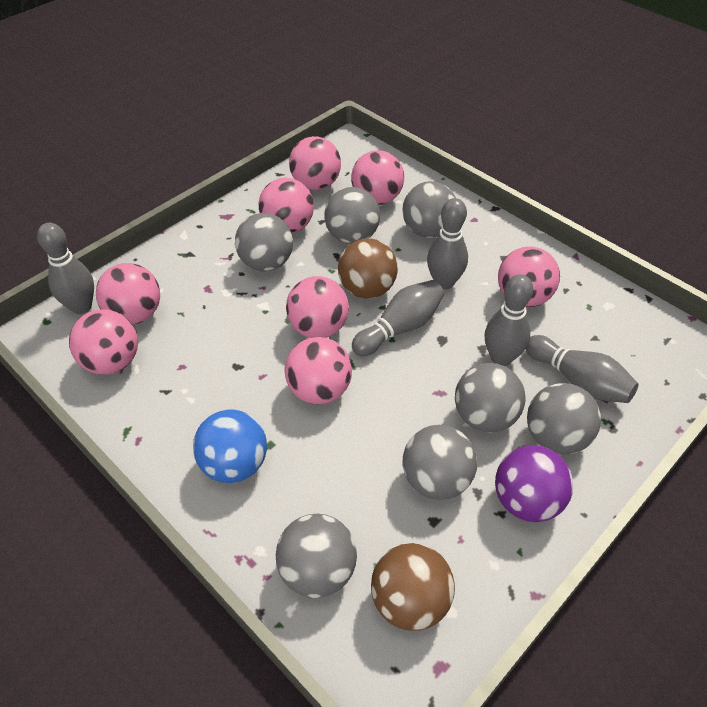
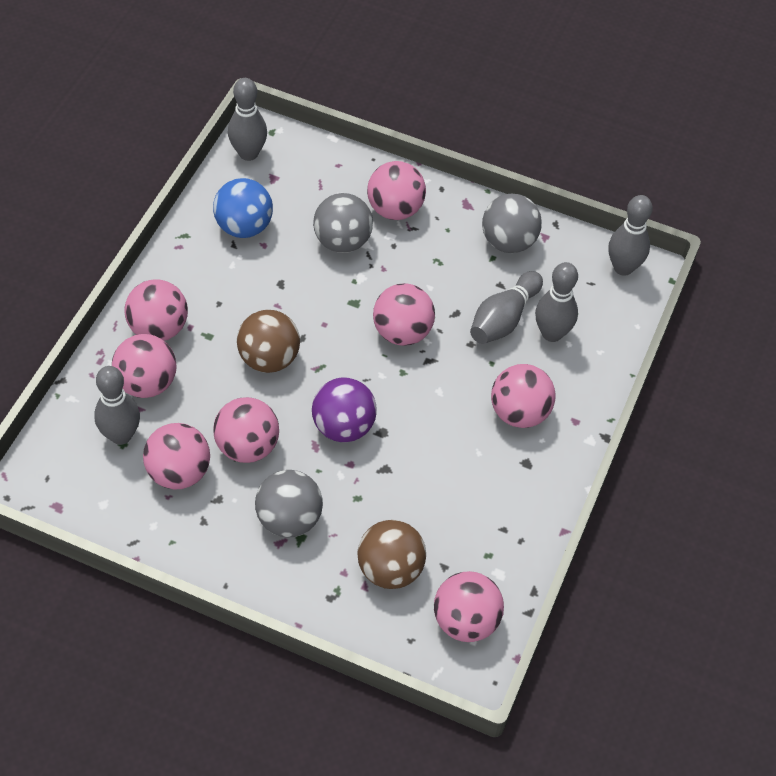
grey ball: 7 -> 3

